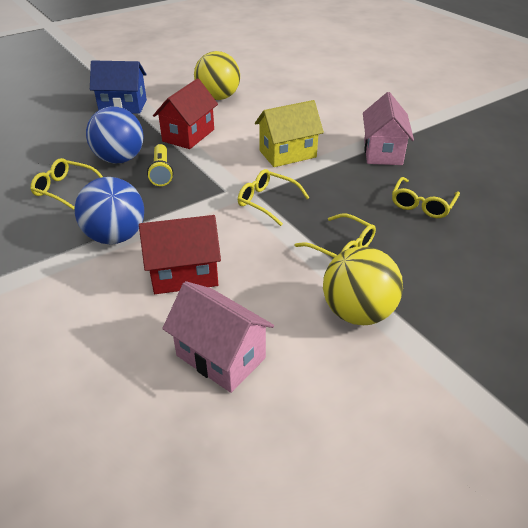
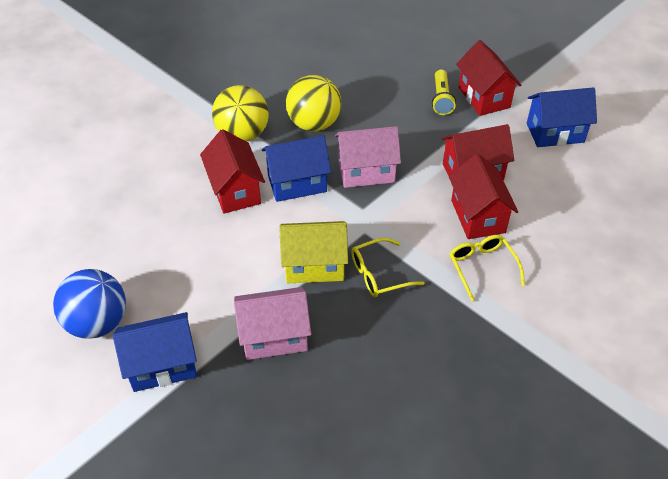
blue ball: 2 -> 1
blue house: 1 -> 3
red house: 2 -> 4
yellow glasses: 4 -> 2

